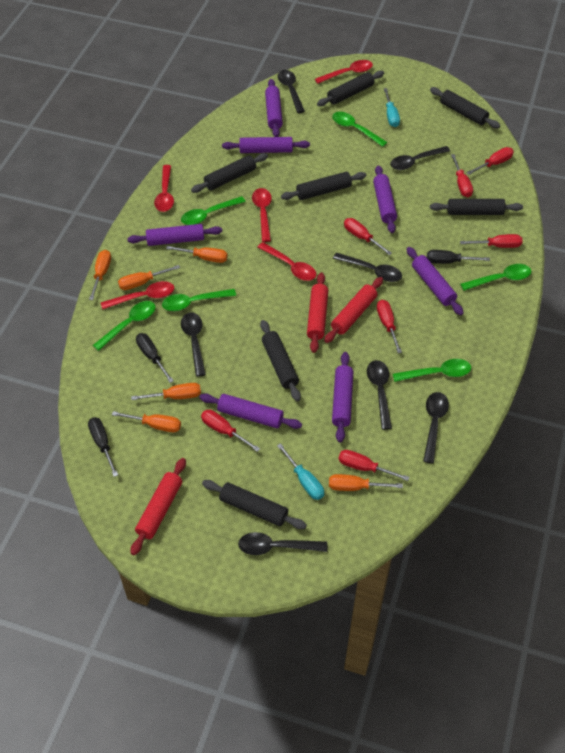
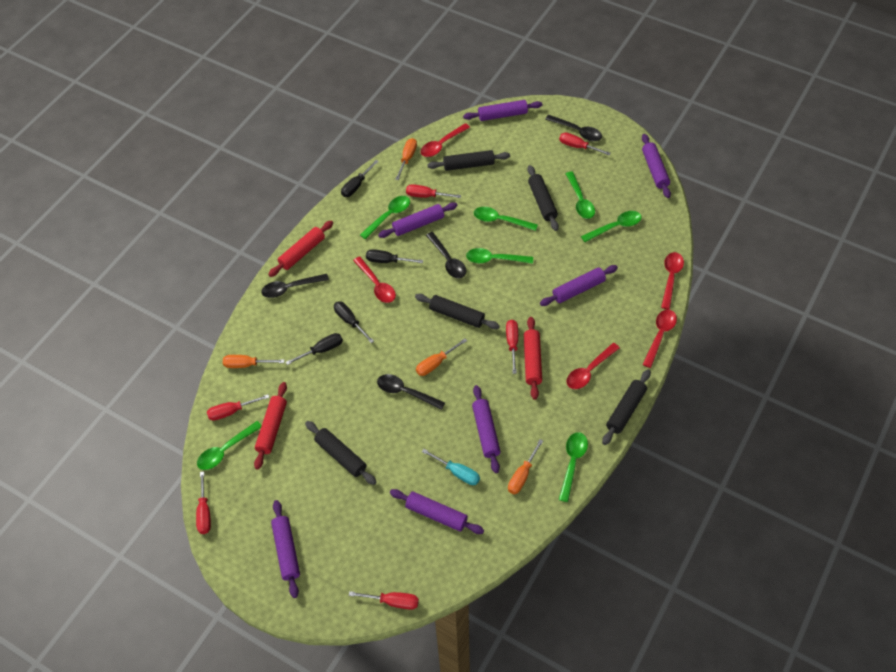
black rolling pin: 7 -> 5
black screwdriver: 3 -> 4
black spoon: 7 -> 4
green spoon: 6 -> 7
orange screwdriver: 6 -> 4
red screwdriver: 7 -> 6
turquoise screwdriver: 2 -> 1

